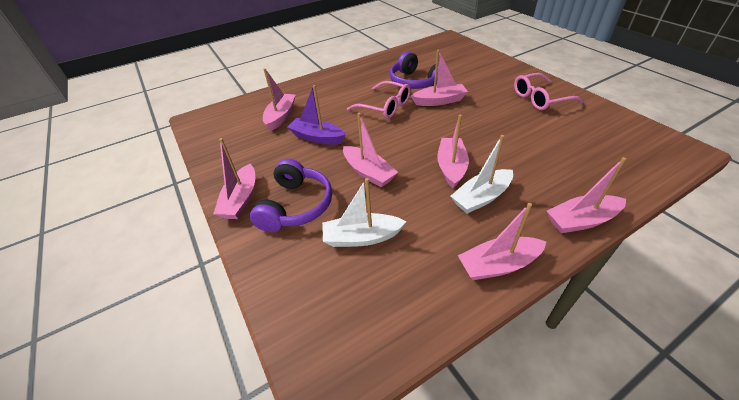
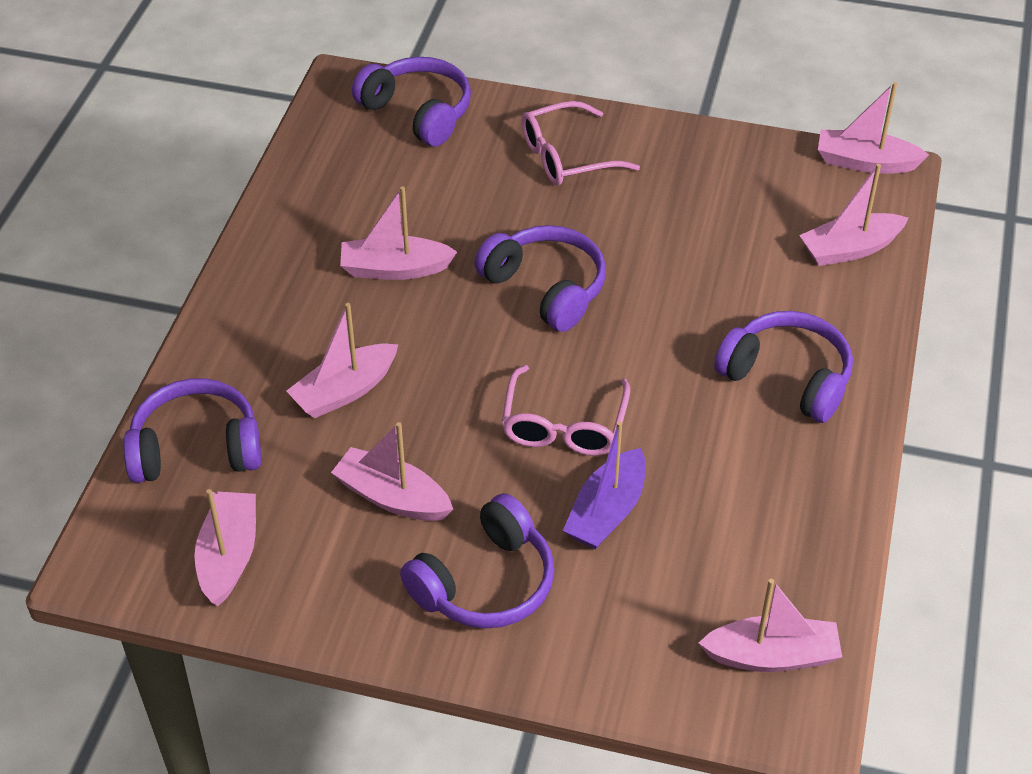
purple headphones: 2 -> 5
white boat: 2 -> 0

